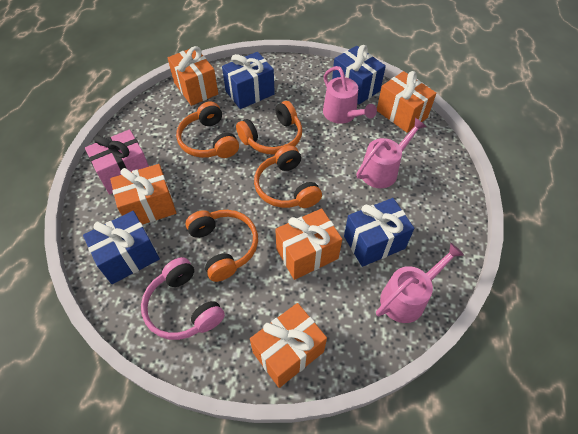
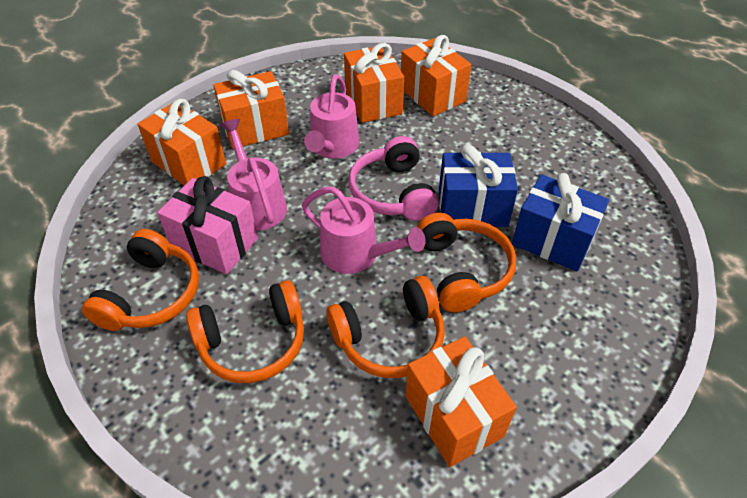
blue gift: 4 -> 2

